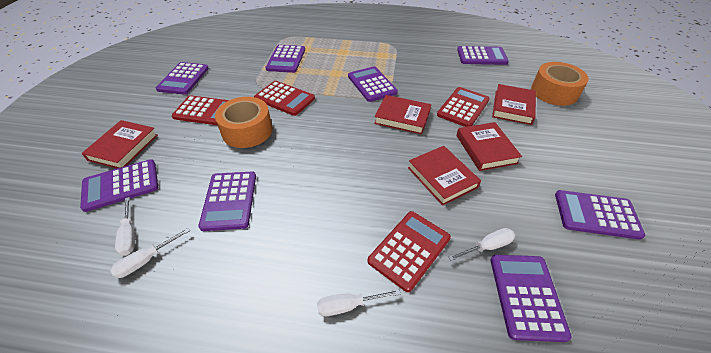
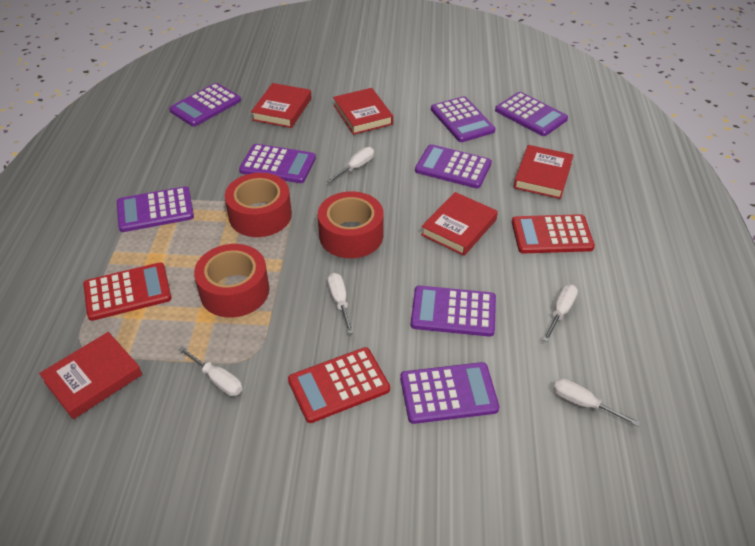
orange tape: 2 -> 0
red calculator: 4 -> 3
red tape: 0 -> 3
white screwdriver: 4 -> 5

